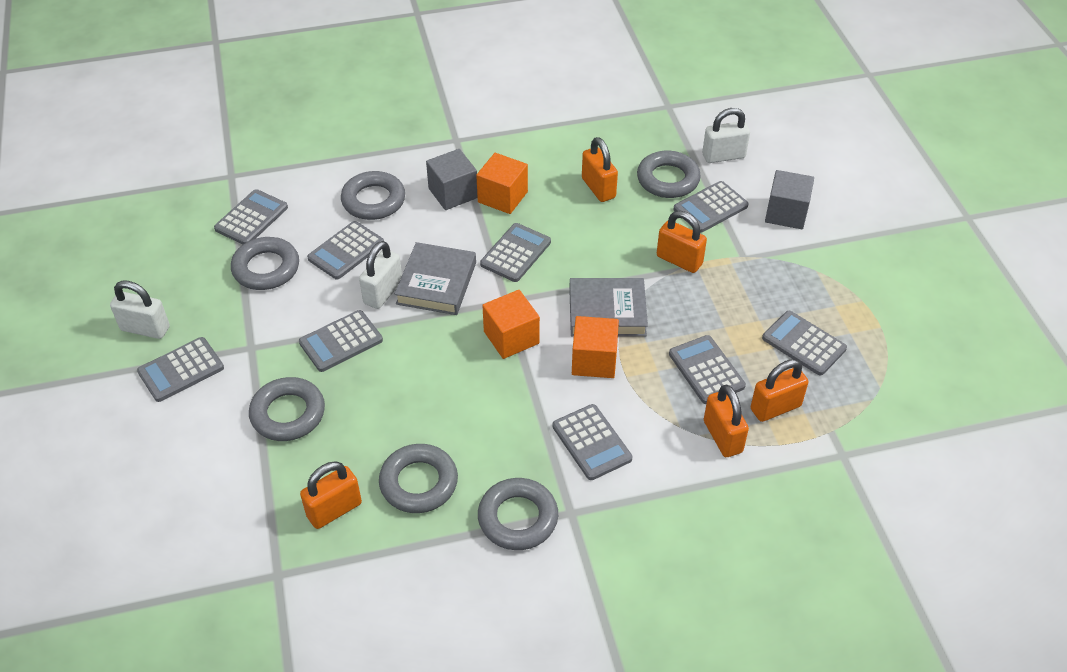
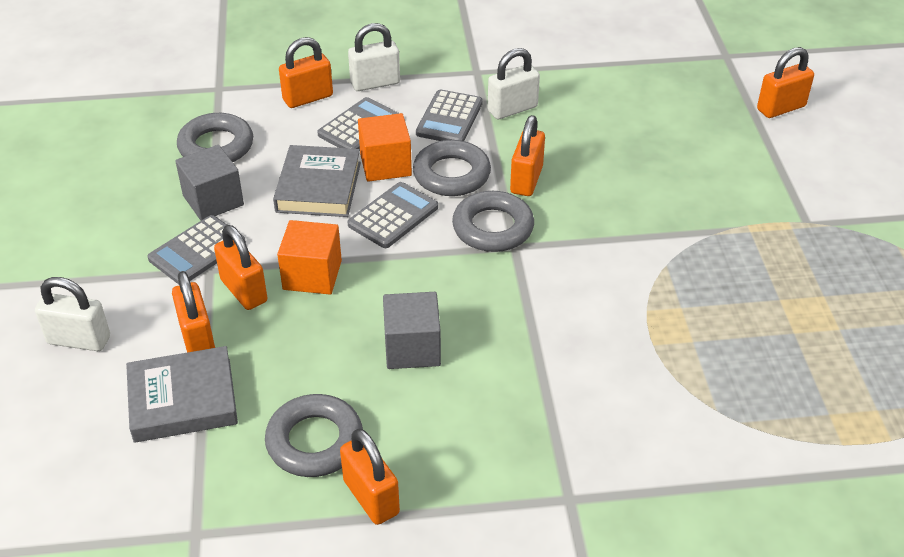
grey calculator: 9 -> 4
grey ring: 6 -> 4
orange cube: 3 -> 2
orange padlock: 5 -> 6

